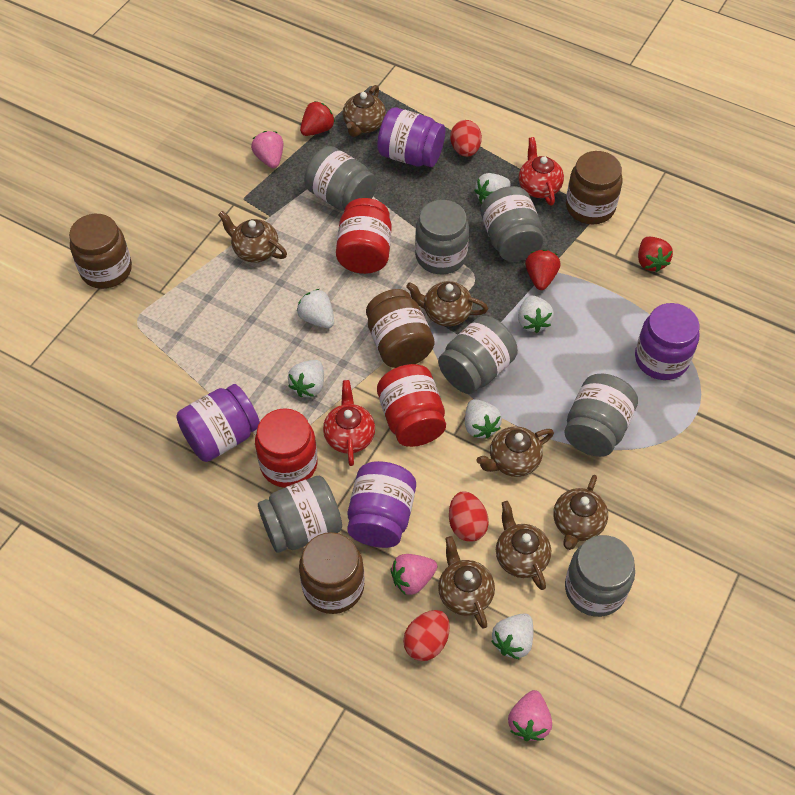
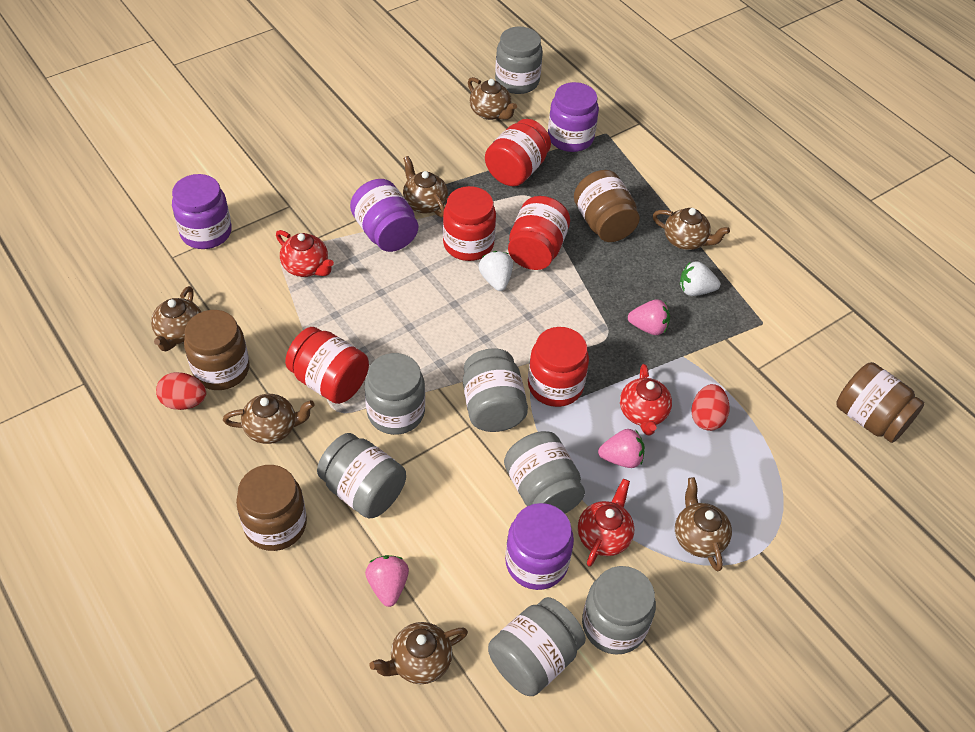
red egg: 3 -> 2
red jar: 3 -> 5
red strawberry: 3 -> 0
red teapot: 2 -> 3
white strawberry: 6 -> 2

